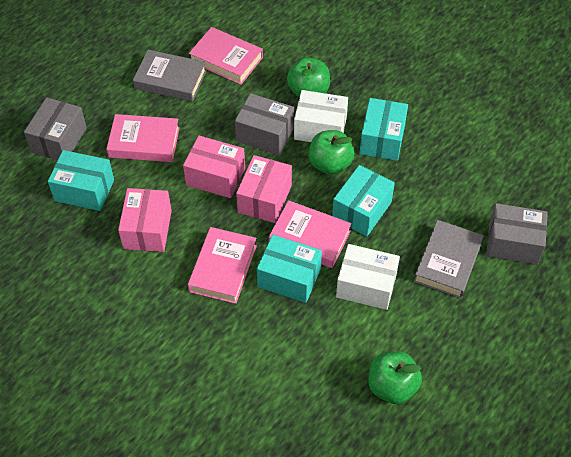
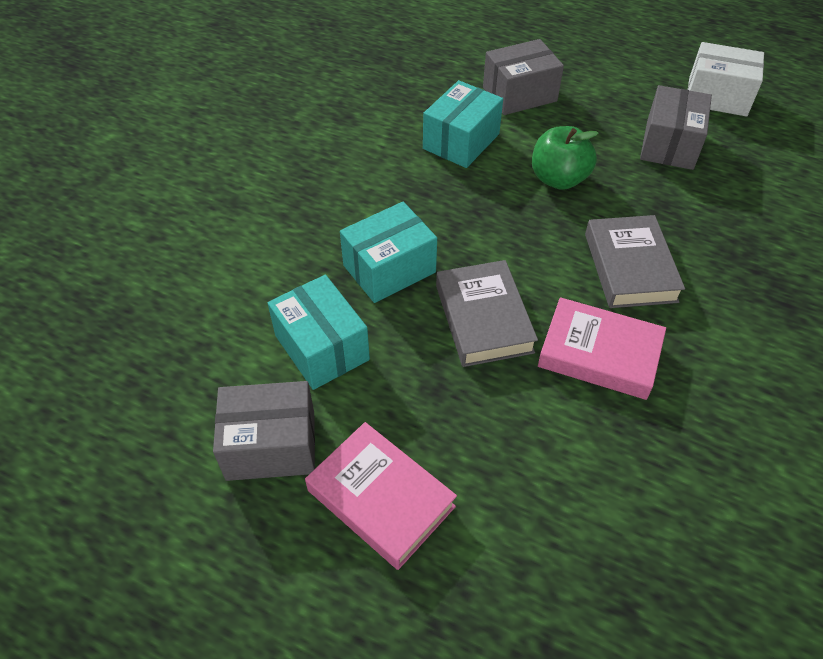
green apple: 3 -> 1
pink book: 4 -> 2
pink box: 3 -> 0
turquoise box: 4 -> 3
white box: 2 -> 1

